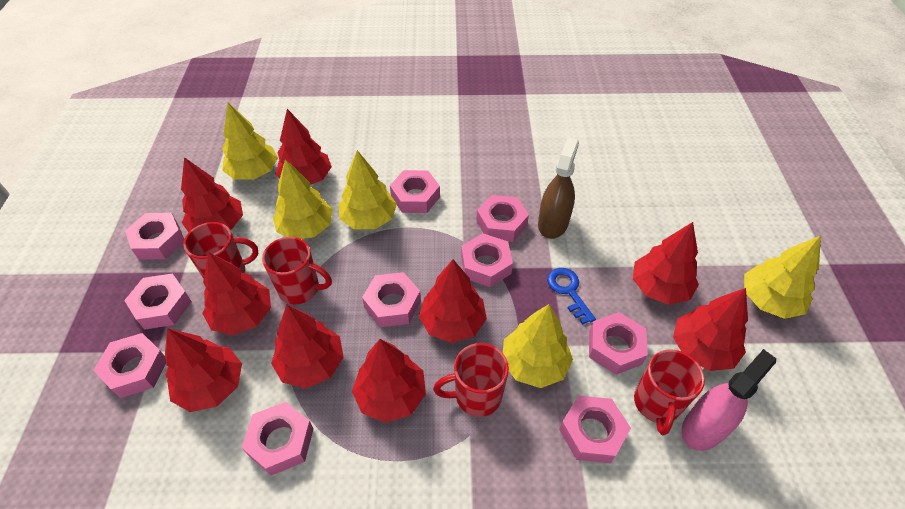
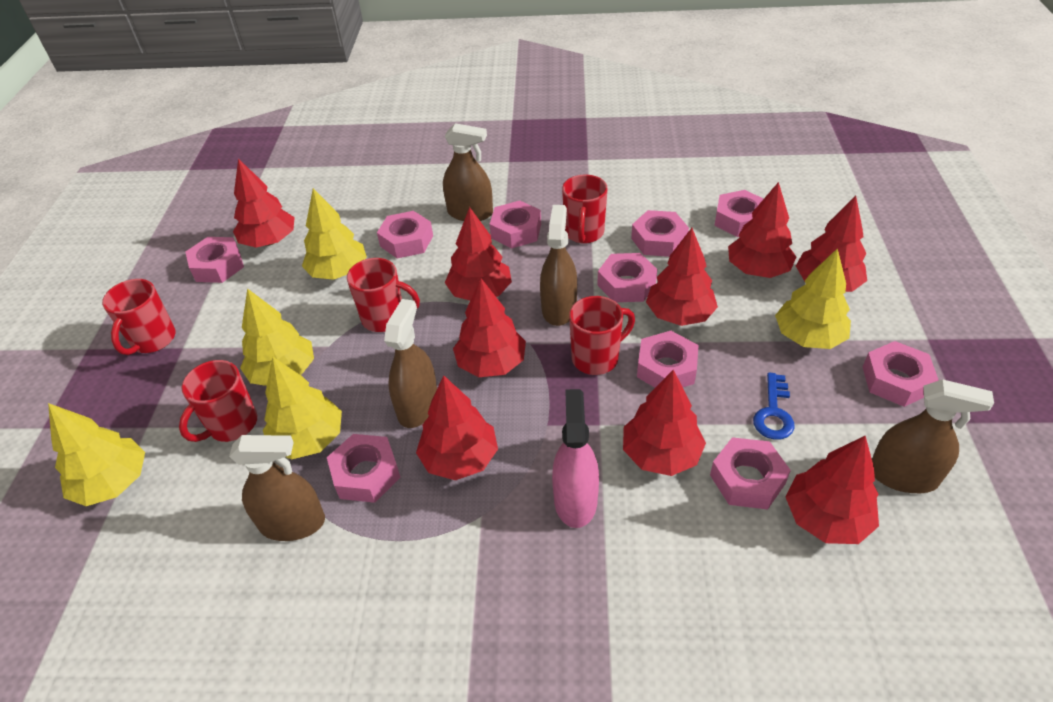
brown spray bottle: 1 -> 5
red mug: 4 -> 5

